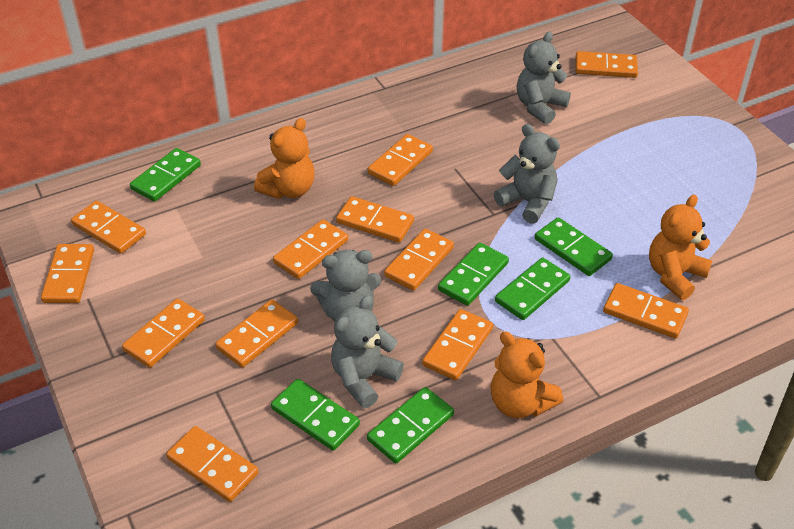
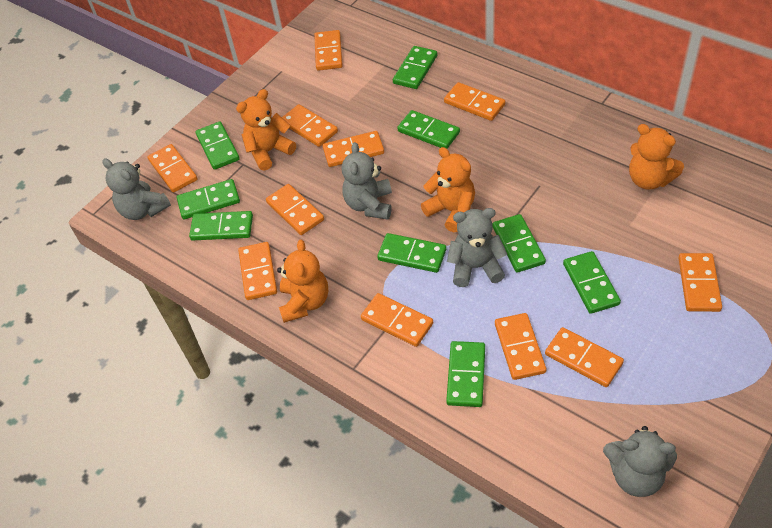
green domino: 6 -> 9
orange domino: 12 -> 11
orange teddy bear: 3 -> 4

